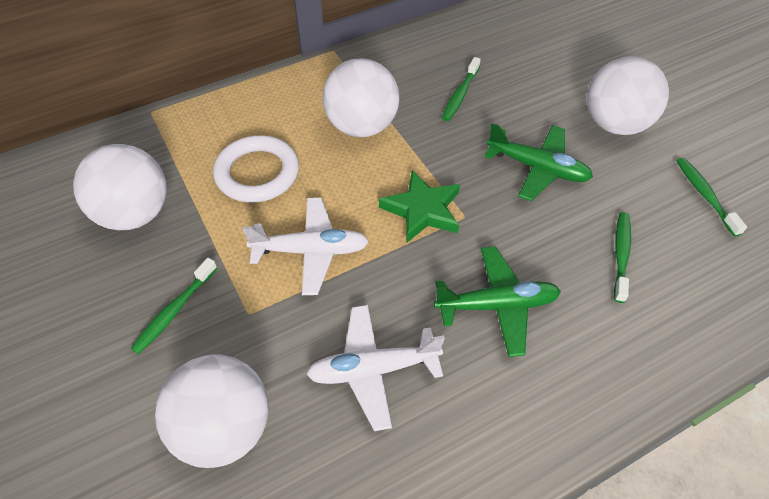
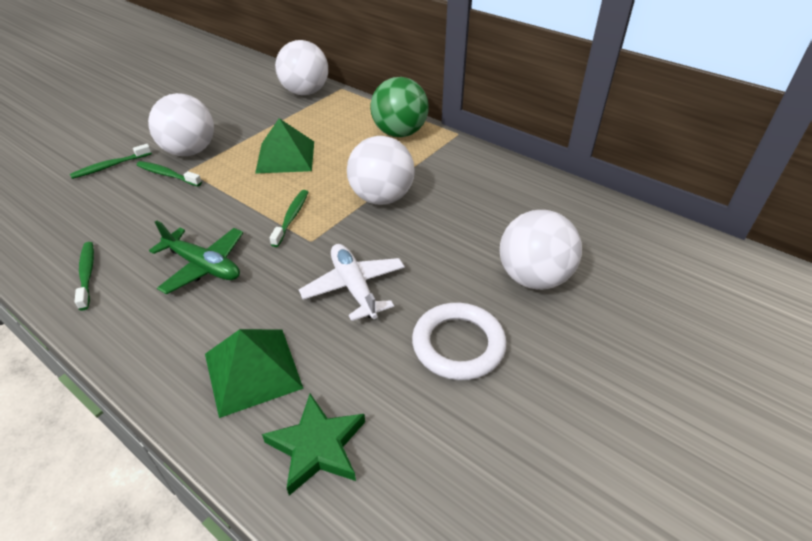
green ball: 0 -> 1
green plane: 2 -> 1
green pyramid: 0 -> 2
white plane: 2 -> 1

